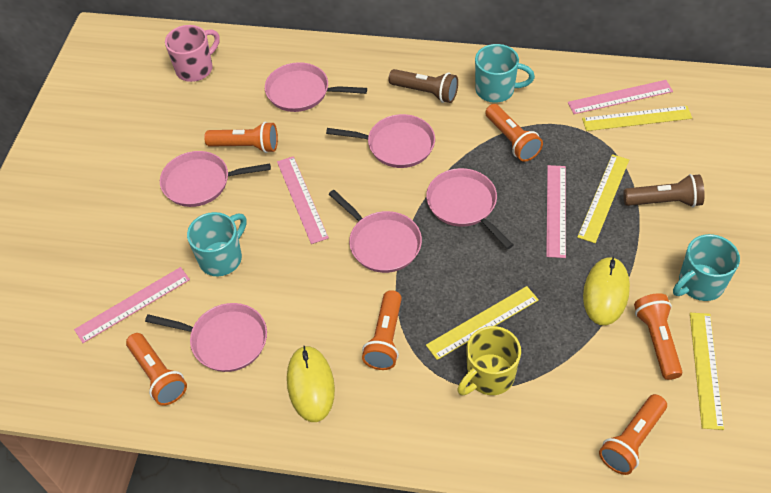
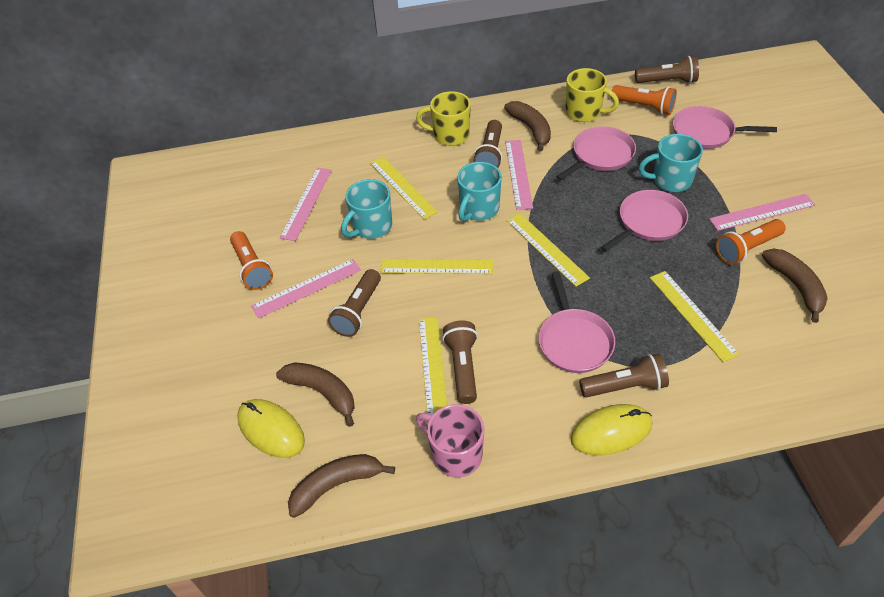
brown banana: 0 -> 4
brown flashlight: 2 -> 5
orange flashlight: 6 -> 3
pink pan: 6 -> 4
yellow mug: 1 -> 2
yellow ruler: 4 -> 5

